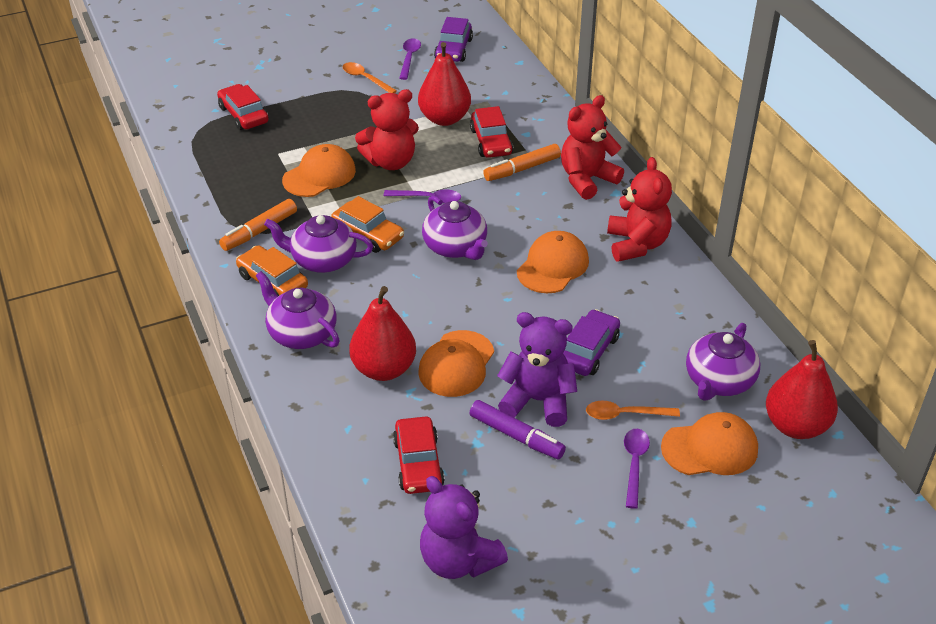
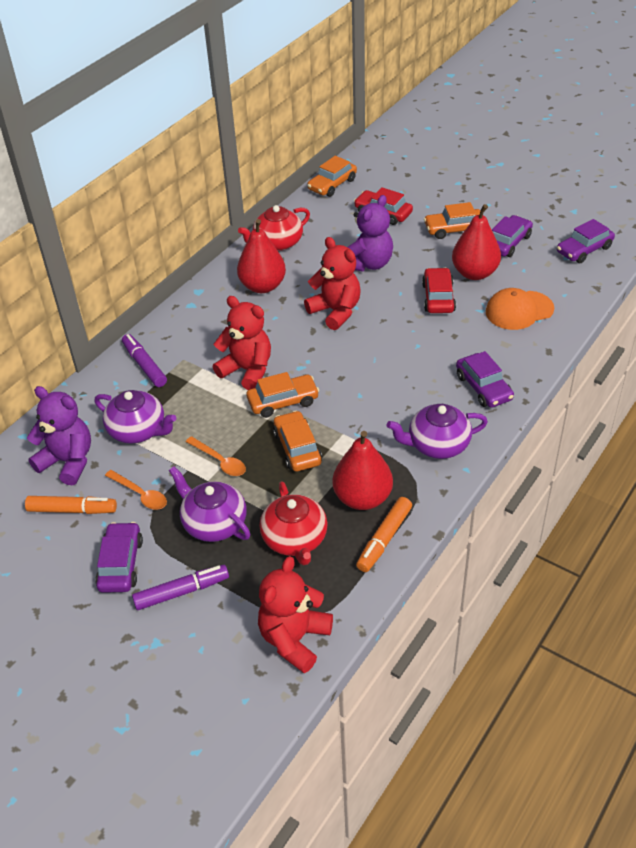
orange cap: 4 -> 1
orange car: 2 -> 4
purple car: 2 -> 4
purple marker: 1 -> 2
purple spoon: 3 -> 0
purple teapot: 4 -> 3
red car: 3 -> 2
red teapot: 0 -> 2

